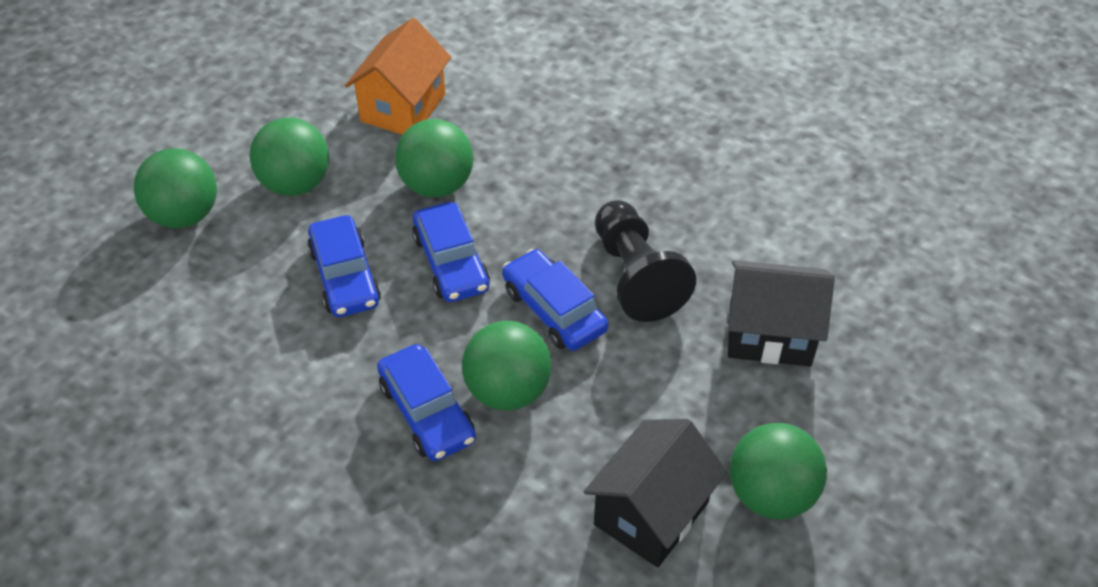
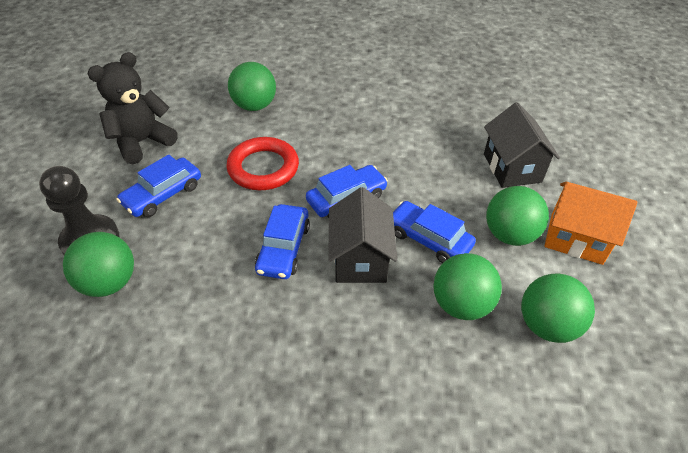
black teddy bear: 0 -> 1
red ring: 0 -> 1

